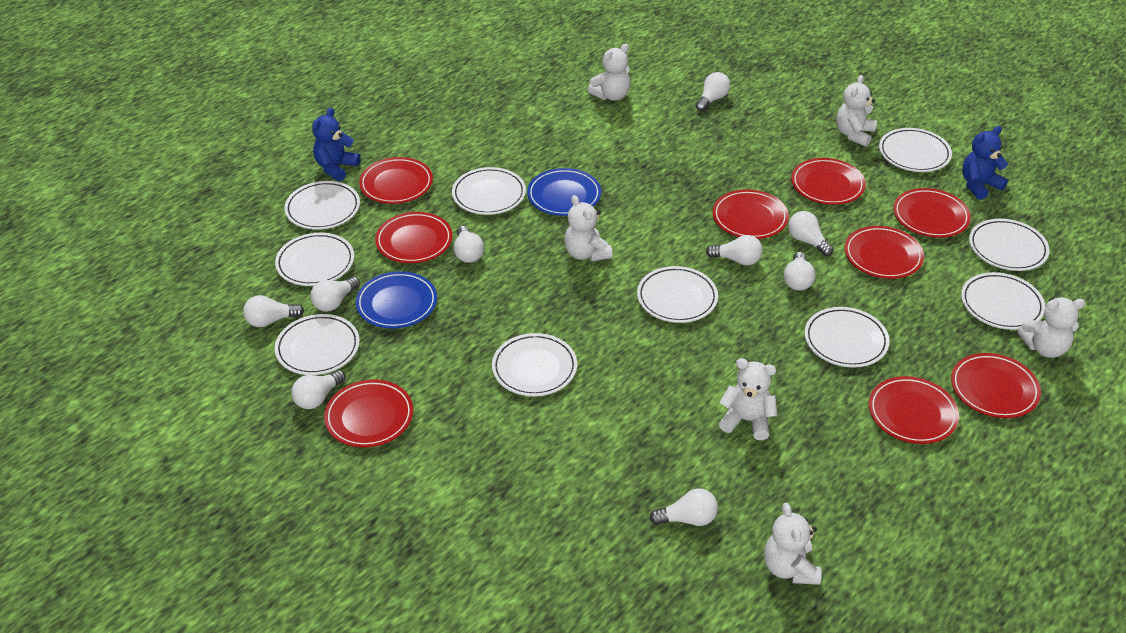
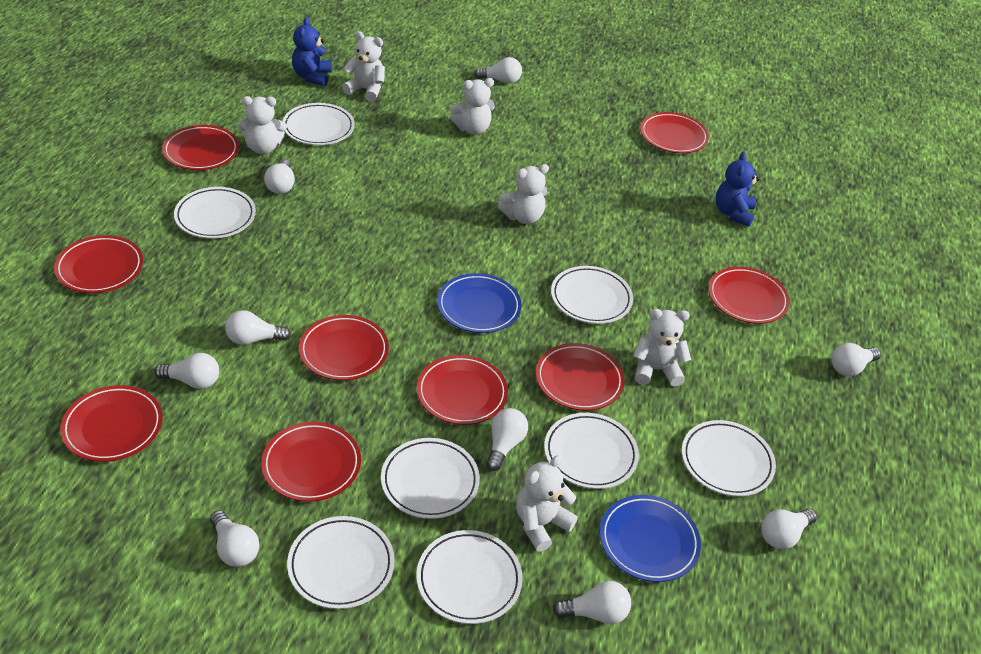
white plate: 10 -> 8

